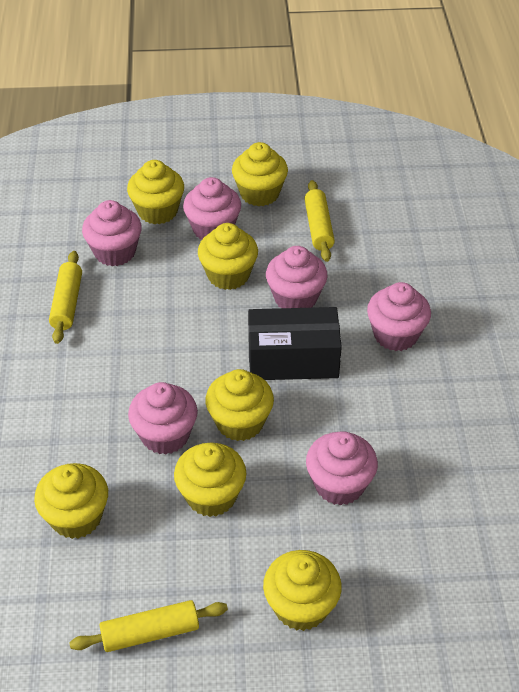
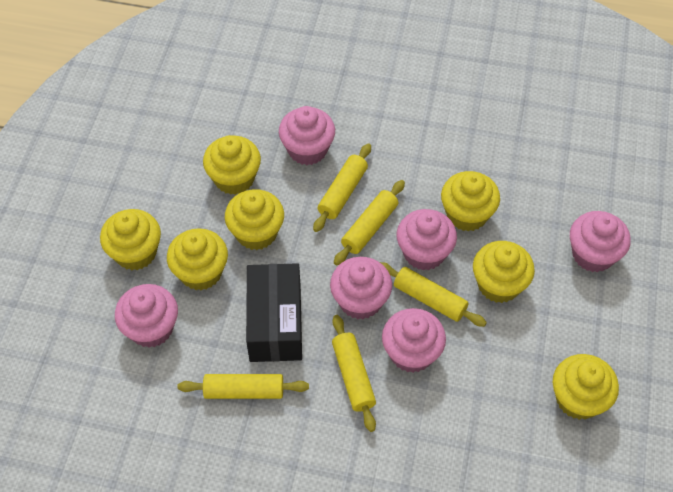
yellow rolling pin: 3 -> 5

